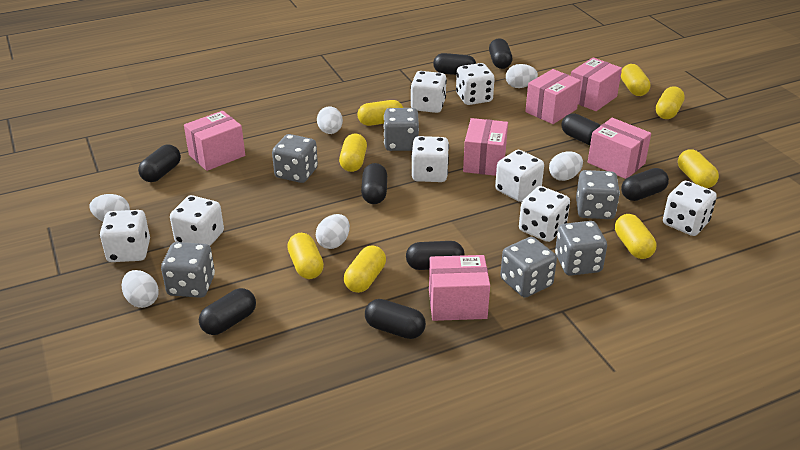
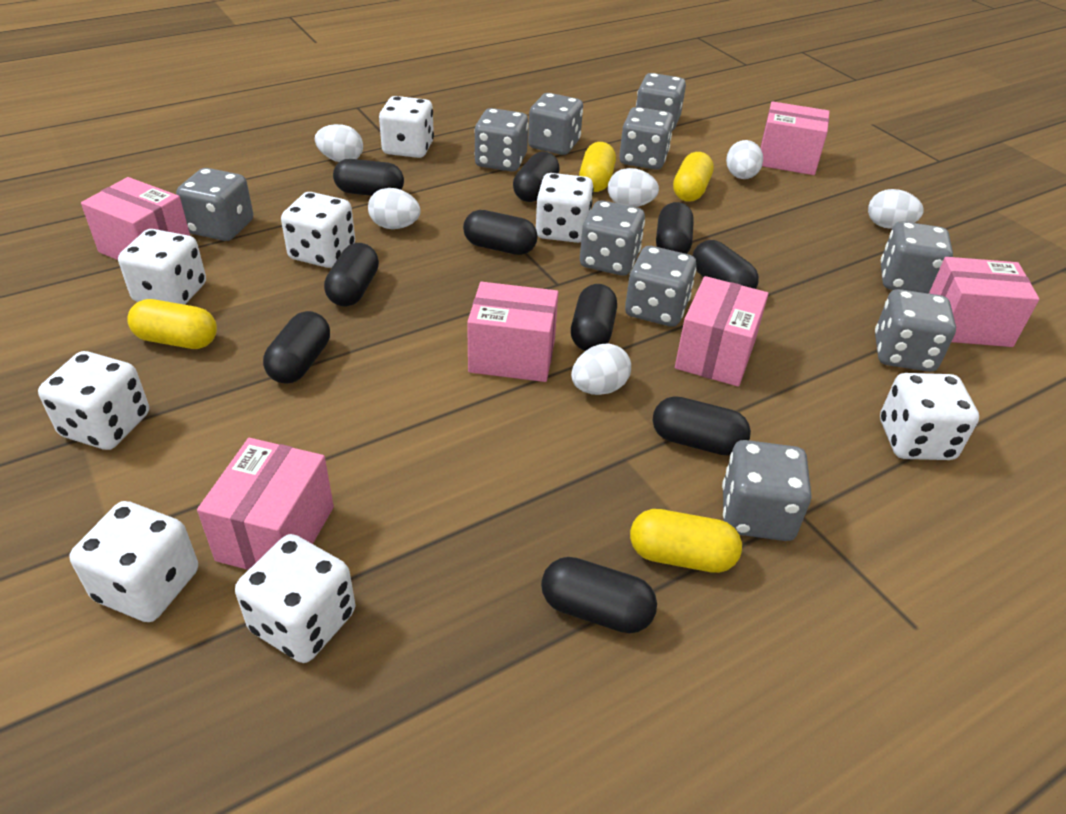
black capsule: 9 -> 10
grey dice: 6 -> 10
yellow capsule: 8 -> 4

